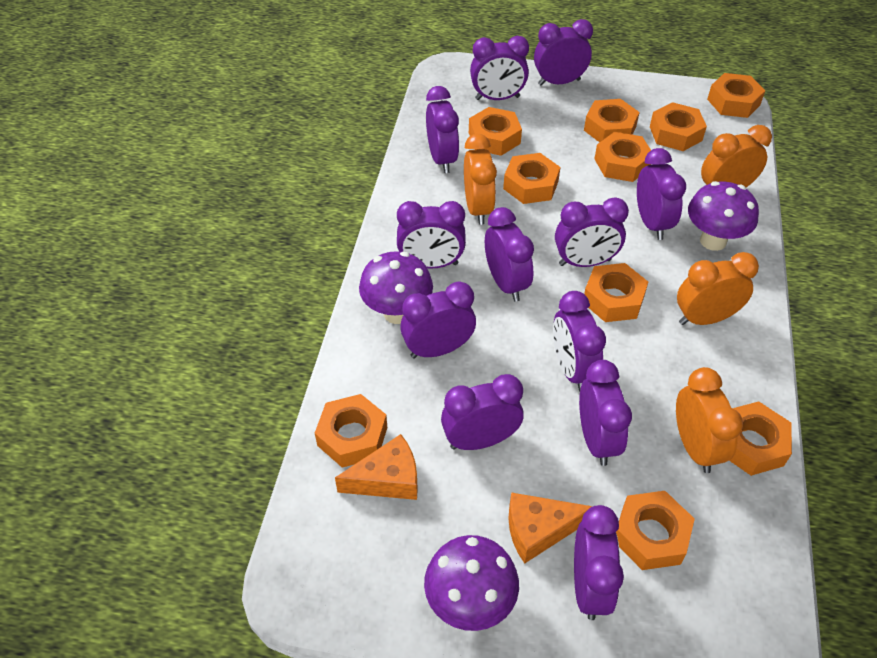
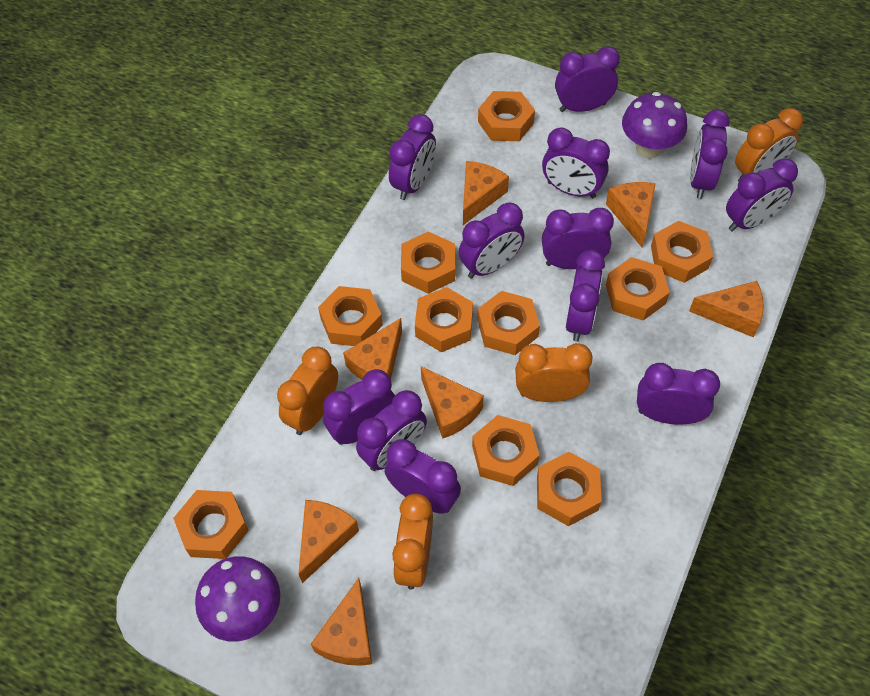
orange cheese: 2 -> 7
purple mushroom: 3 -> 2

